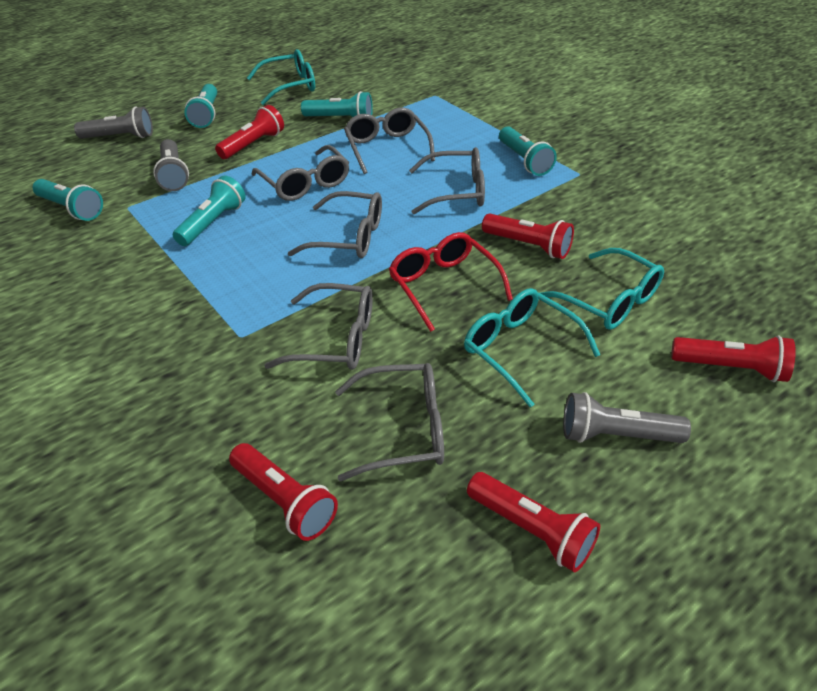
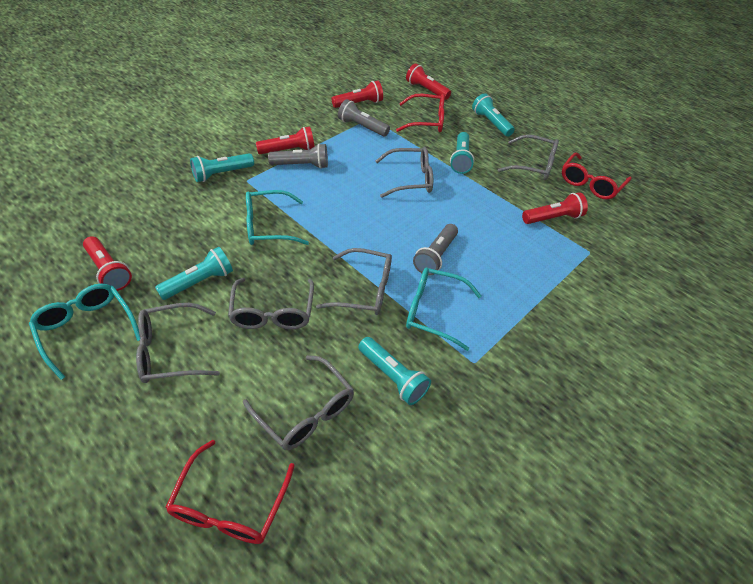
red glasses: 1 -> 3

